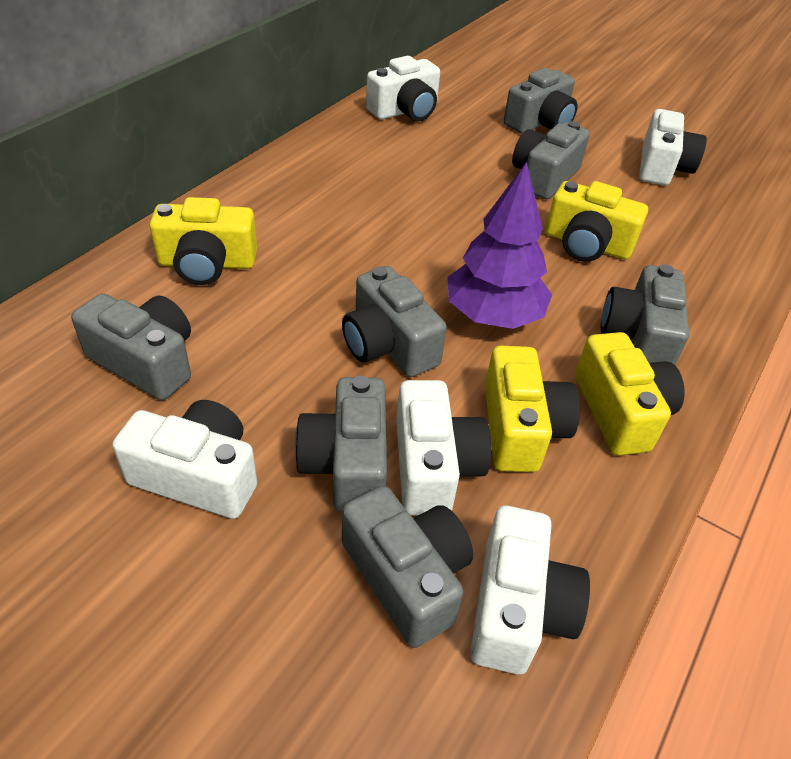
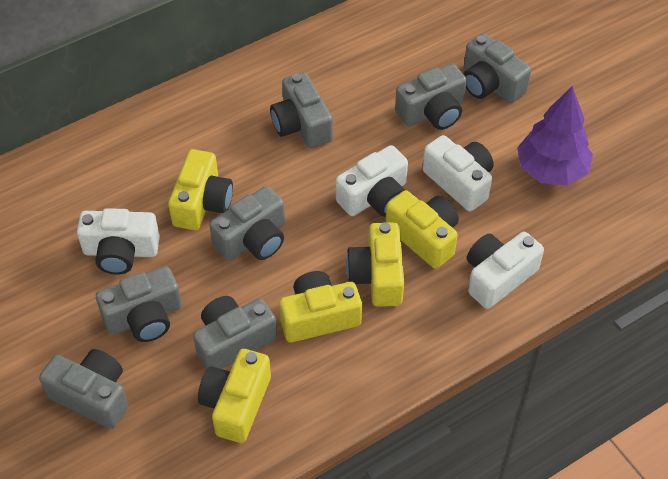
white camera: 5 -> 4
yellow camera: 4 -> 5

